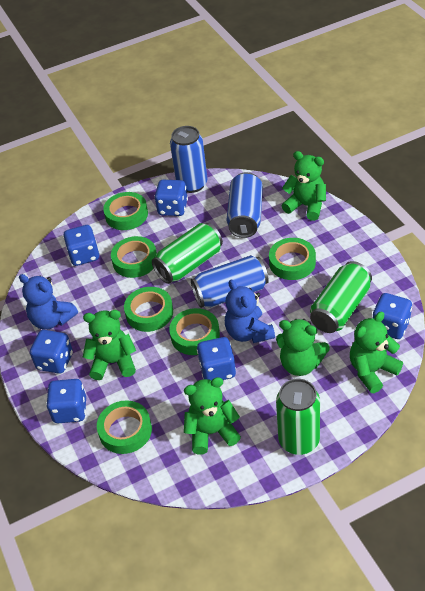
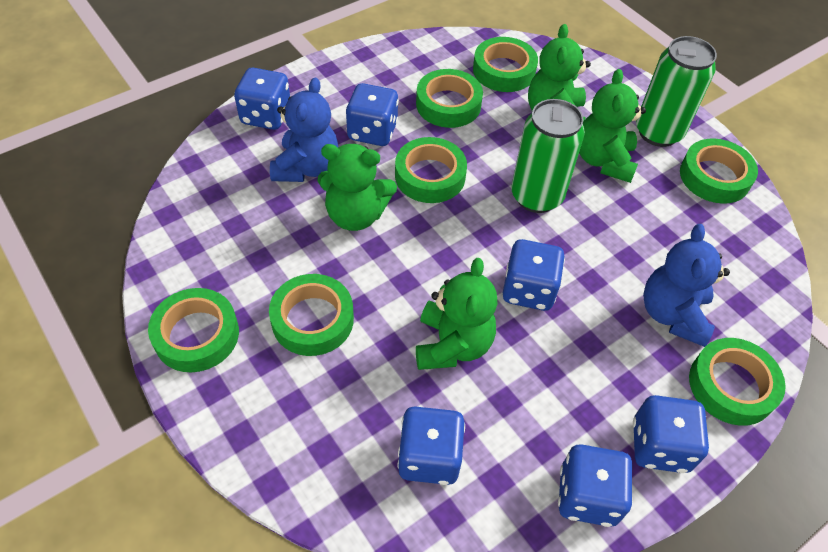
blue can: 3 -> 0
green can: 3 -> 2
green tape: 6 -> 7
green teddy bear: 5 -> 4

